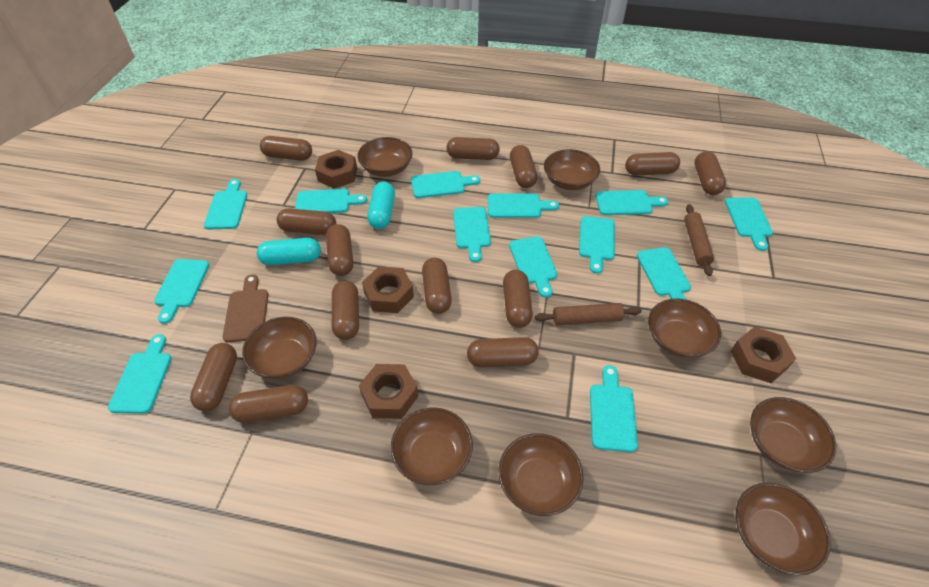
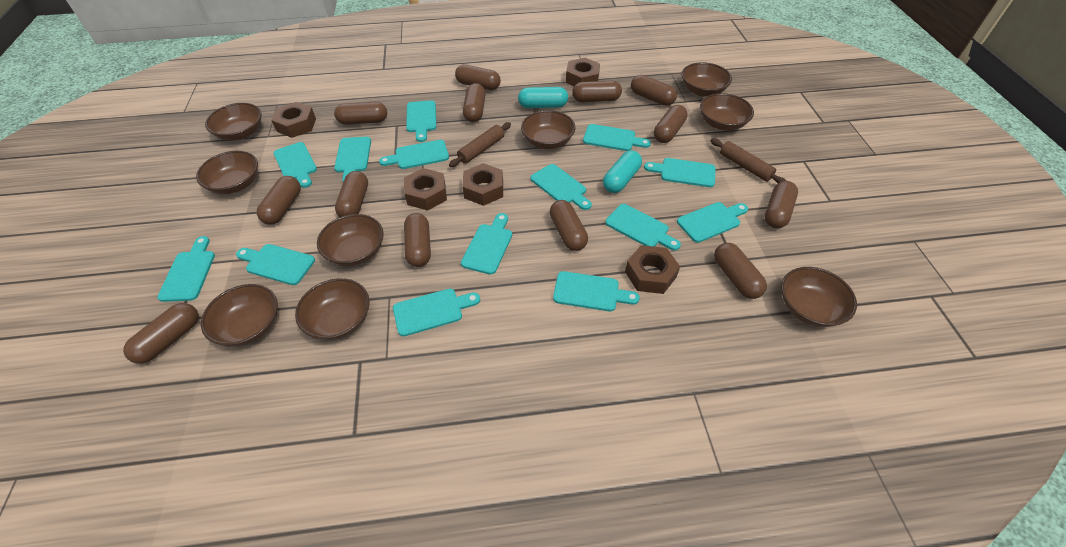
brown bowl: 8 -> 9
brown cutting board: 1 -> 0
brown nut: 4 -> 5
turquoise cutting board: 13 -> 14

